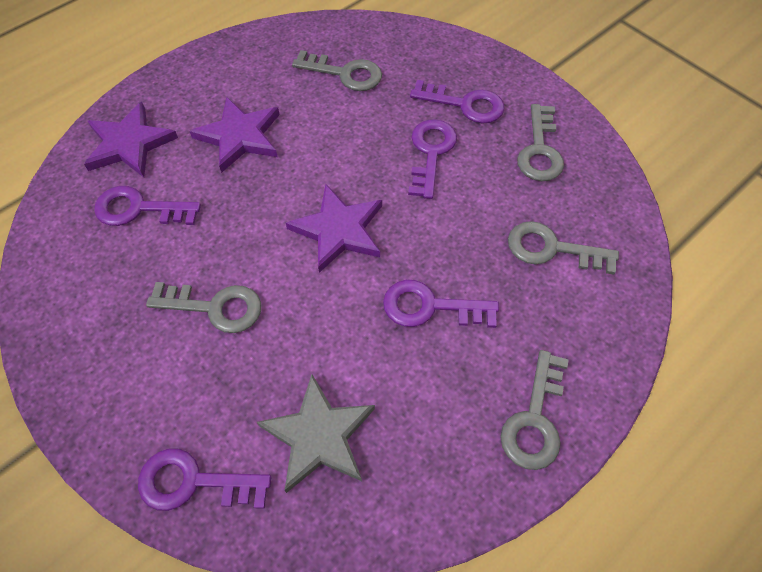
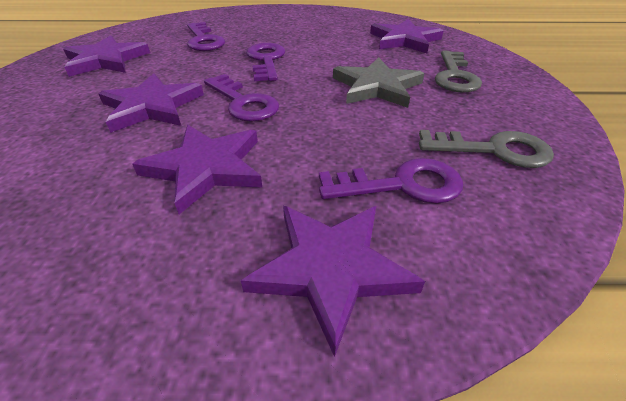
grey key: 5 -> 2
purple key: 5 -> 4
purple star: 3 -> 5

